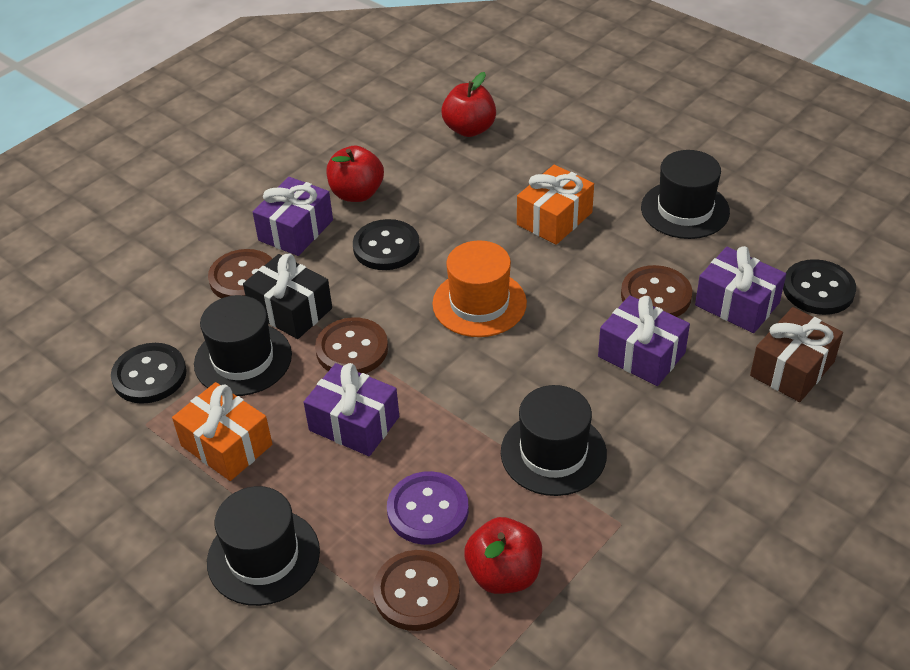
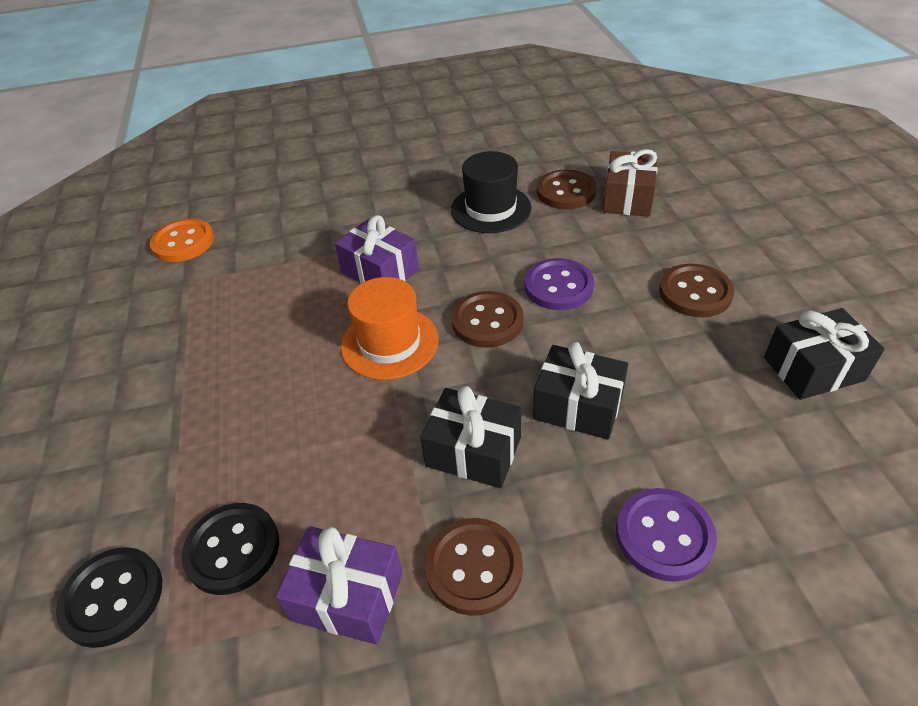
black button: 3 -> 2
black gift: 1 -> 3
black hat: 4 -> 1
orange button: 0 -> 1
orange gift: 2 -> 0
purple button: 1 -> 2
purple gift: 4 -> 2
red apple: 3 -> 0

